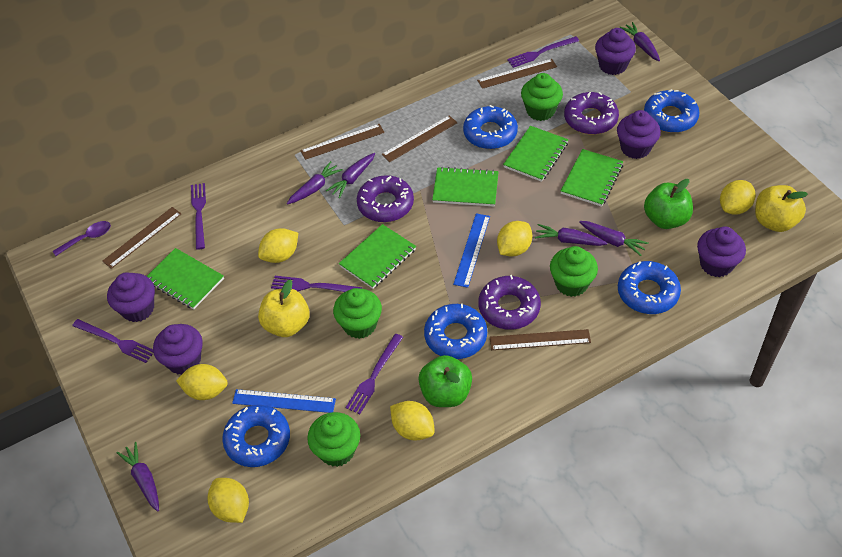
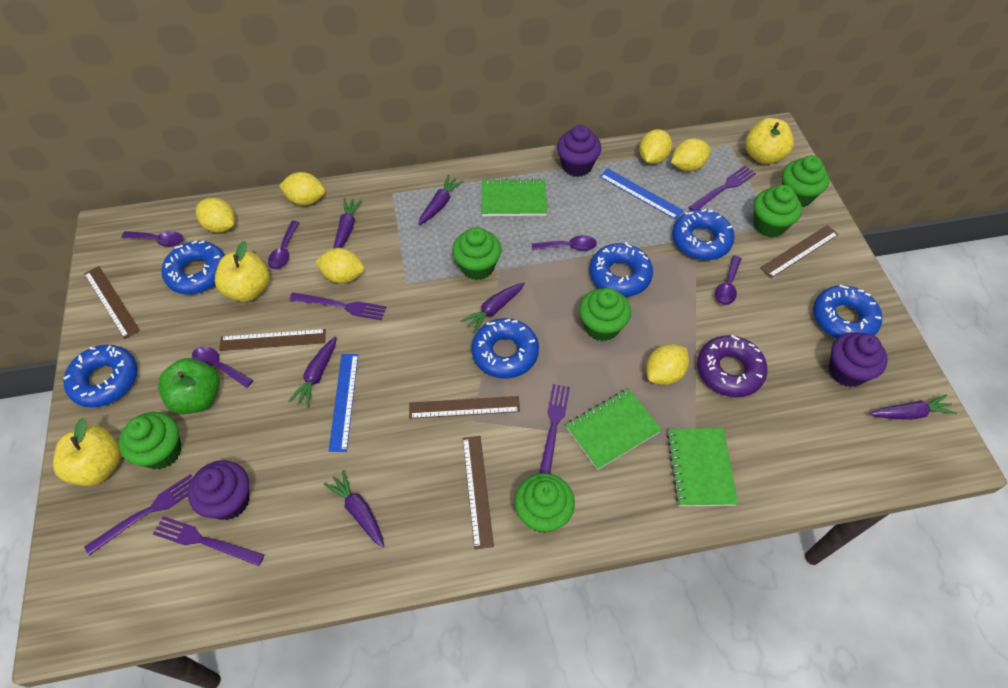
blue donut: 5 -> 6
green apple: 2 -> 1
green cupcake: 4 -> 6
green notebook: 5 -> 3
purple cupcake: 5 -> 3
purple donut: 3 -> 1
purple spoon: 1 -> 5
yellow apple: 2 -> 3

